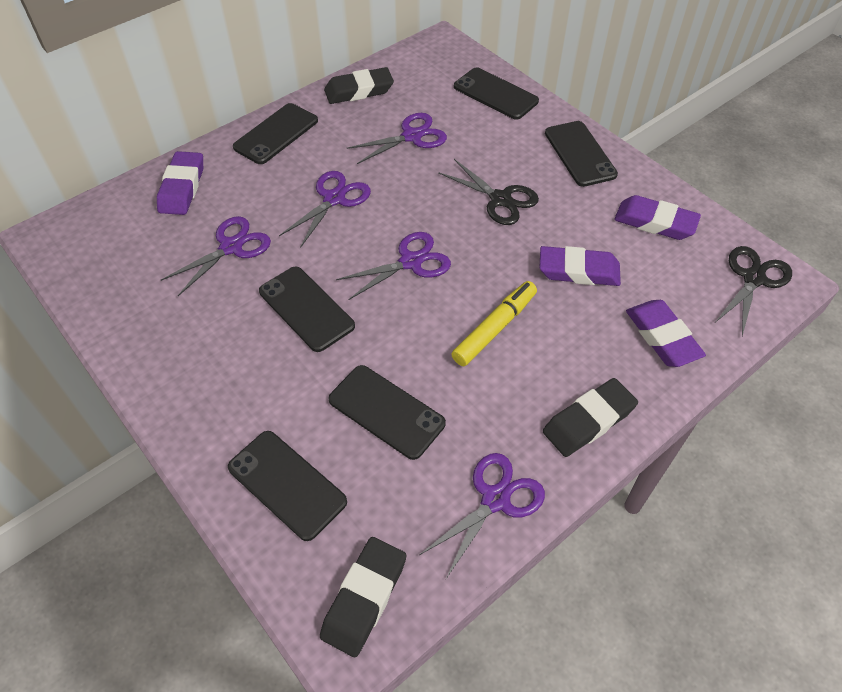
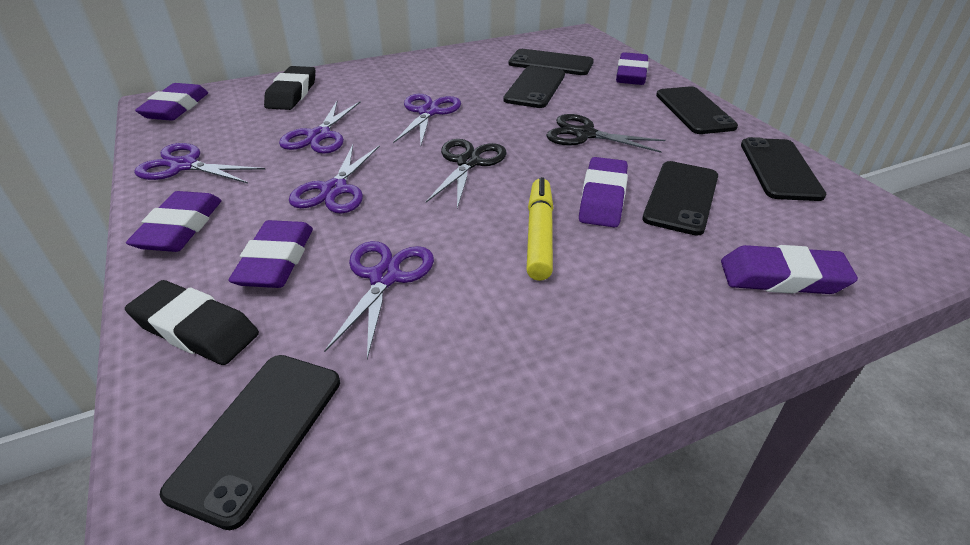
black eraser: 3 -> 2
purple eraser: 4 -> 6

